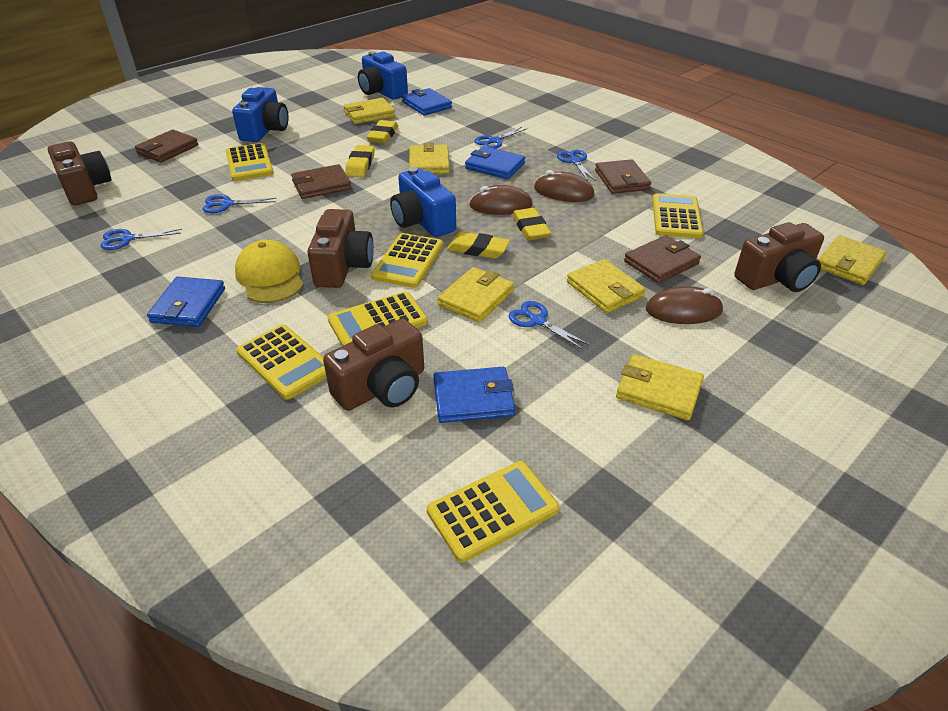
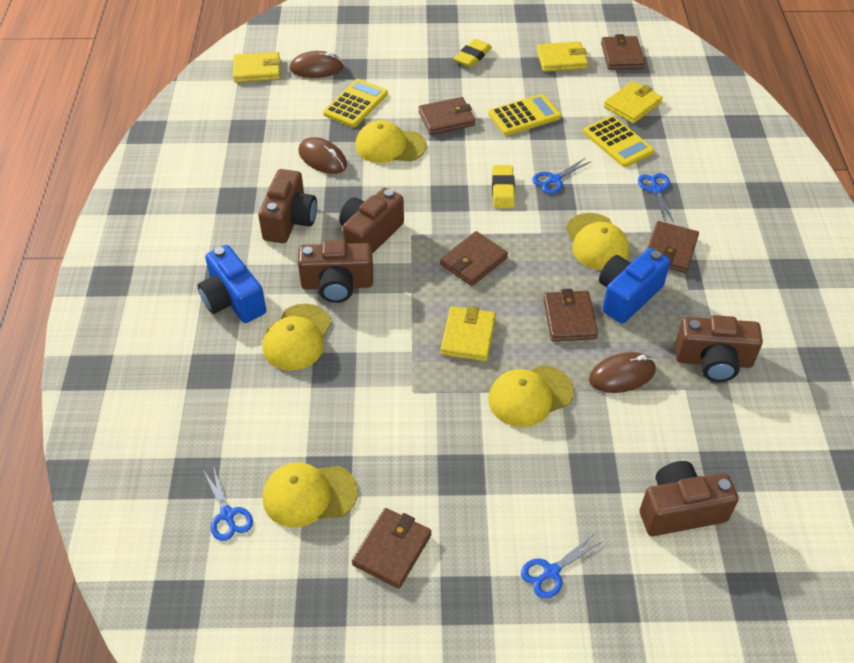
blue camera: 3 -> 2
blue scissors: 5 -> 4
blue wallet: 4 -> 0
brown camera: 4 -> 5
brown wallet: 4 -> 6
yellow calculator: 6 -> 3
yellow cap: 1 -> 5
yellow eraser: 4 -> 2
yellow wallet: 6 -> 4

